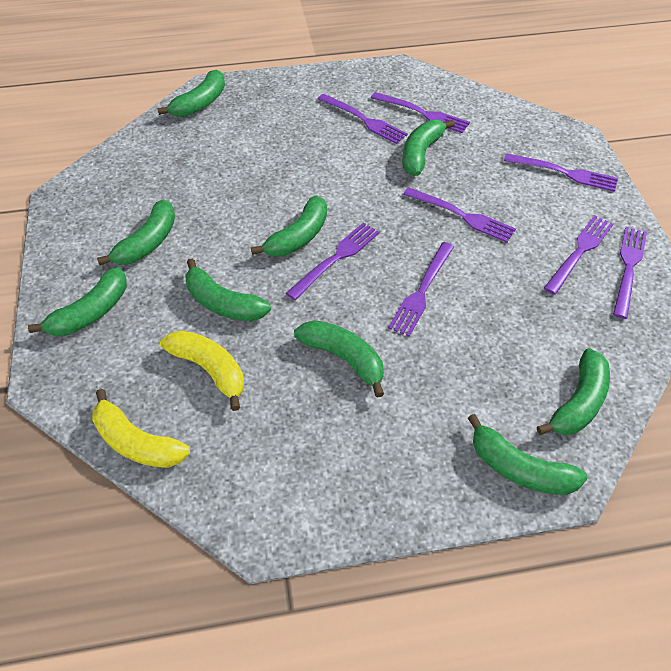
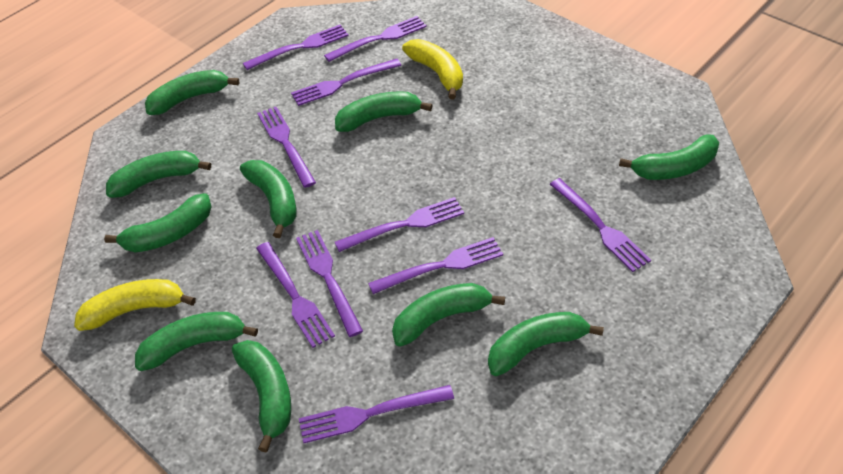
green banana: 9 -> 10
purple fork: 8 -> 10

